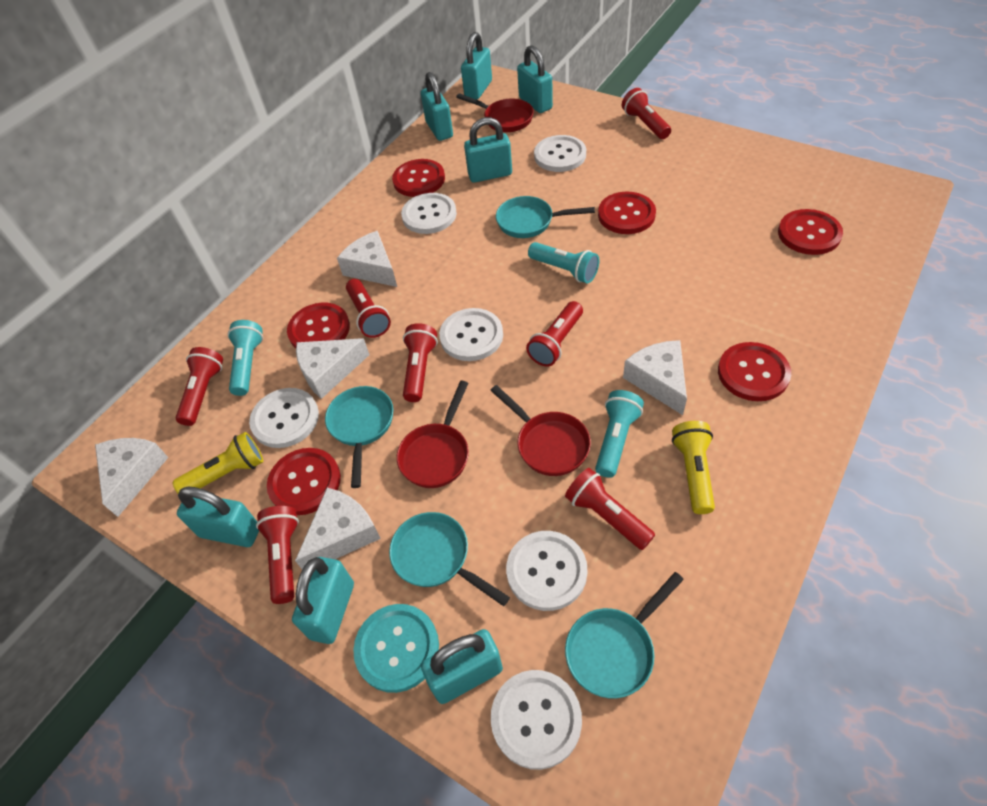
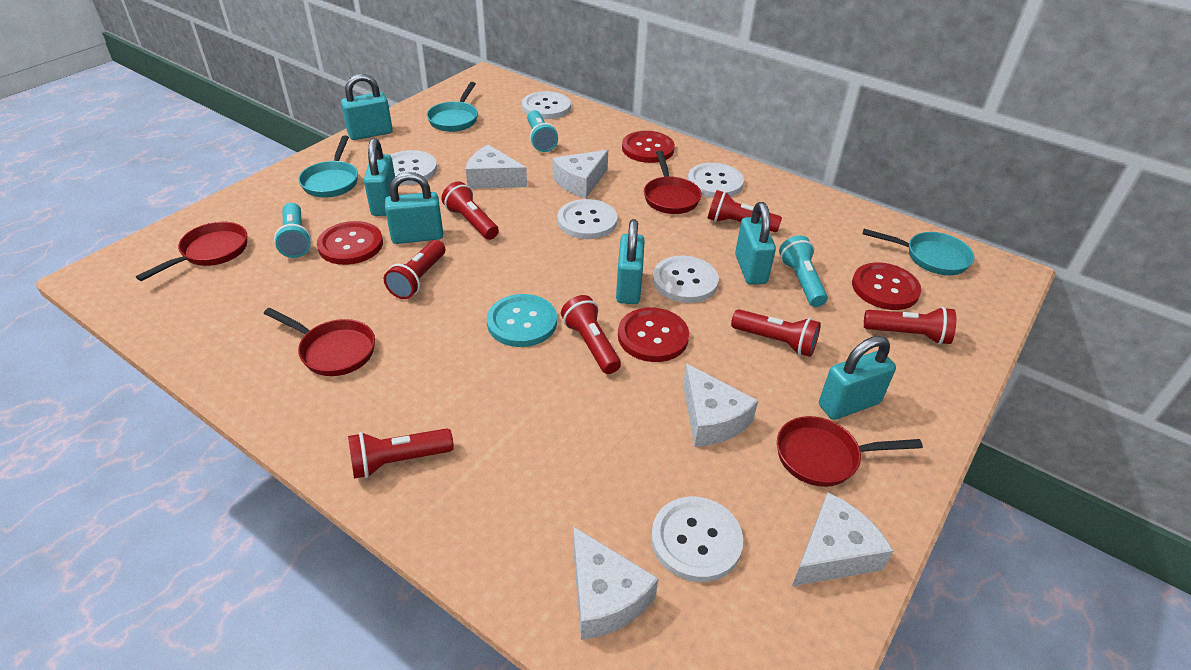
red button: 6 -> 4
red pan: 3 -> 4
turquoise padlock: 7 -> 6
turquoise pan: 4 -> 3
yellow flashlight: 2 -> 0

